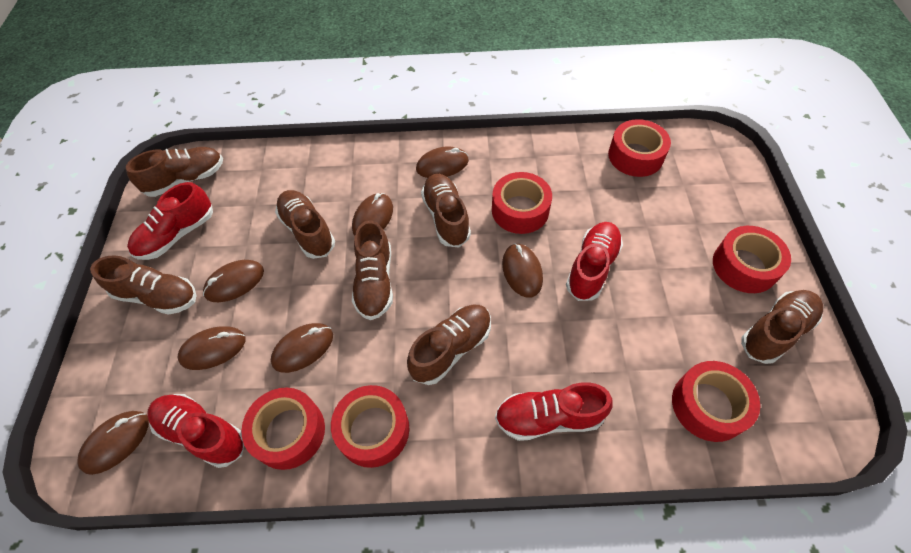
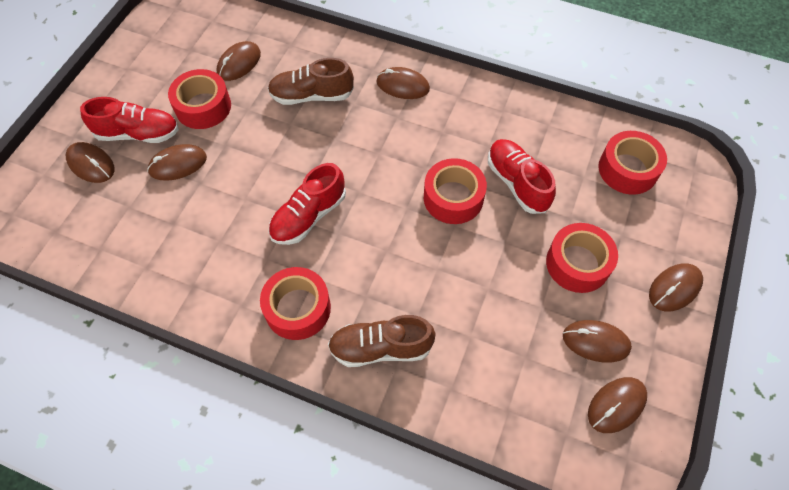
brown shoe: 7 -> 2
red shoe: 4 -> 3
red tape: 6 -> 5

